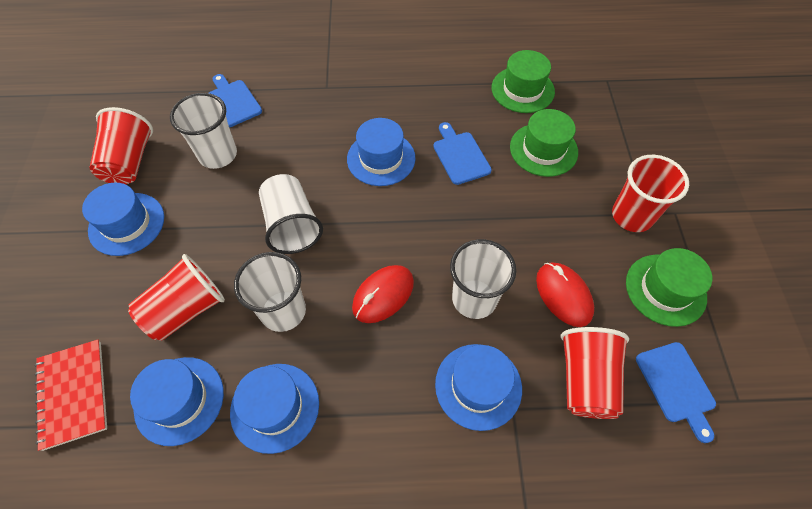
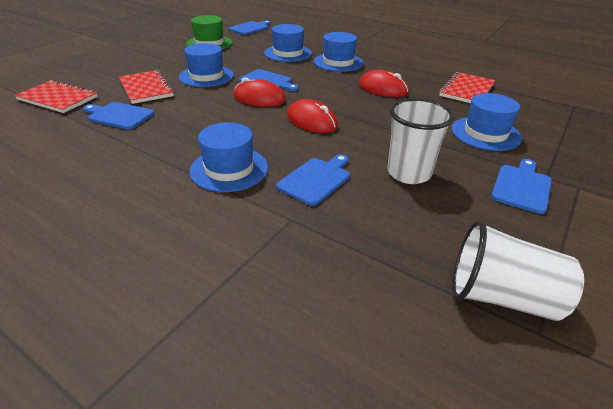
blue cutting board: 3 -> 5
green hat: 3 -> 1
red cup: 4 -> 0
red mouse: 2 -> 3
red notebook: 1 -> 3
white cup: 4 -> 2

